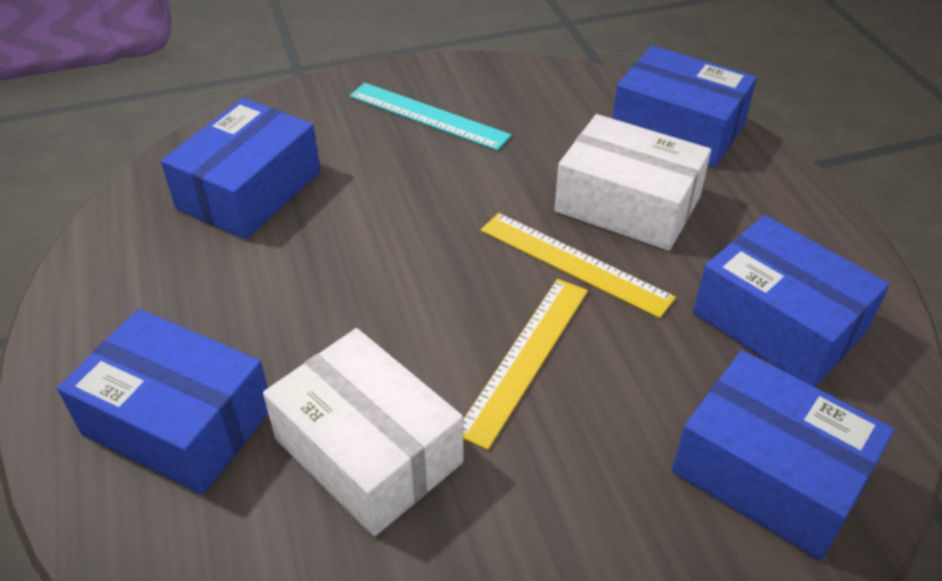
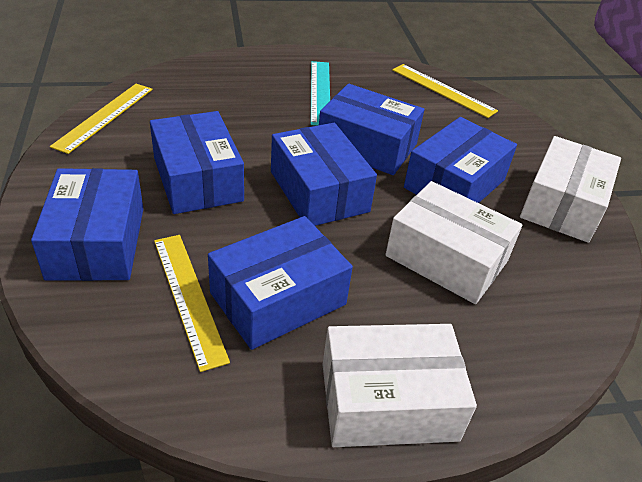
blue box: 5 -> 6
white box: 2 -> 3
yellow ruler: 2 -> 3

